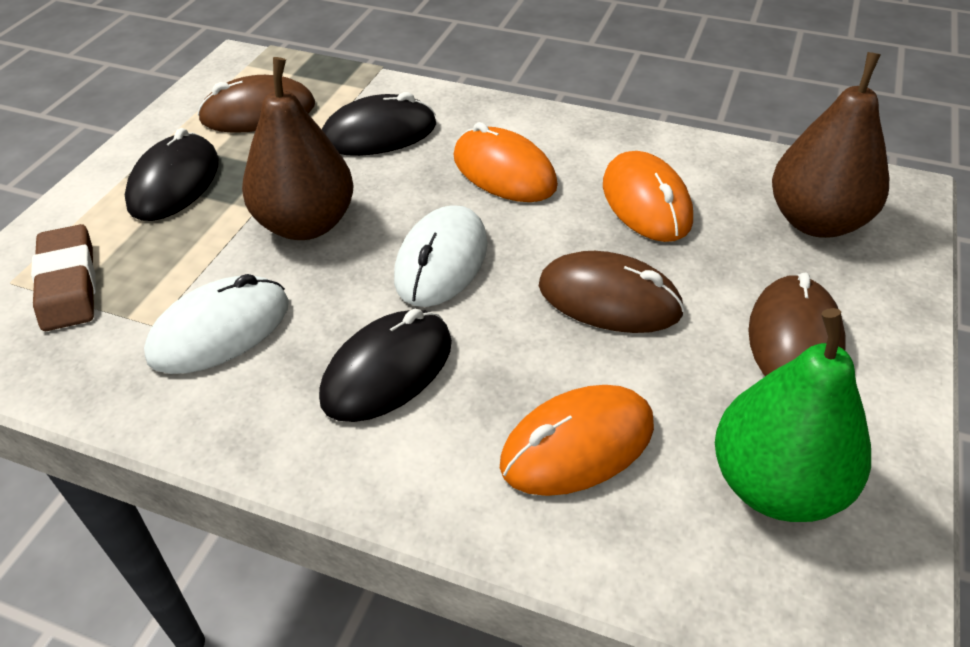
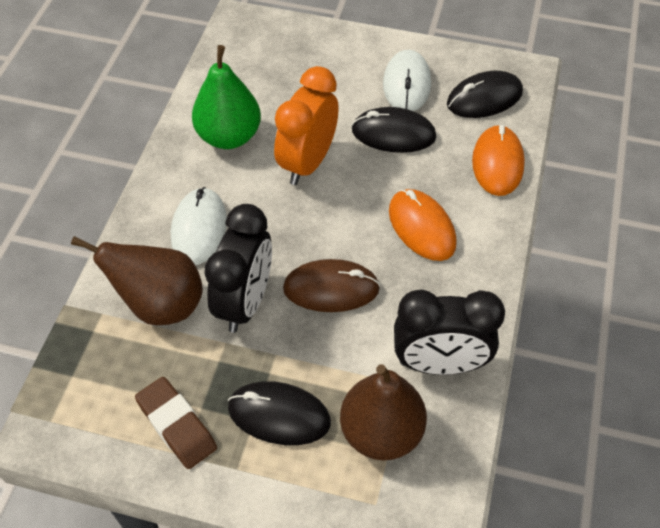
black clock: 0 -> 2
brown mouse: 3 -> 1
orange clock: 0 -> 1
orange mouse: 3 -> 2

